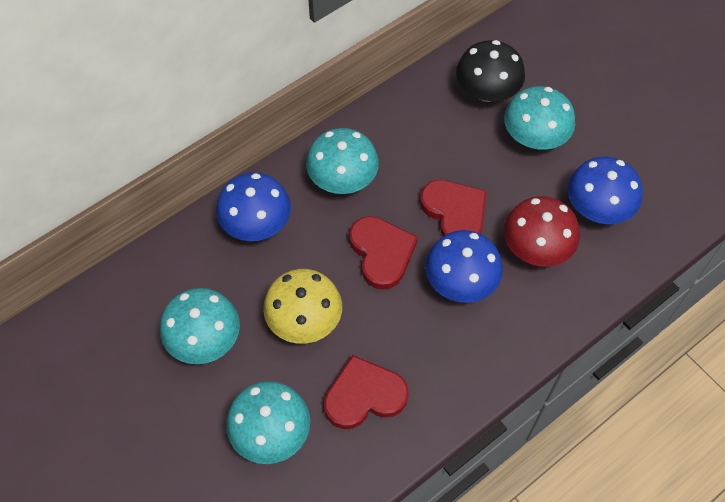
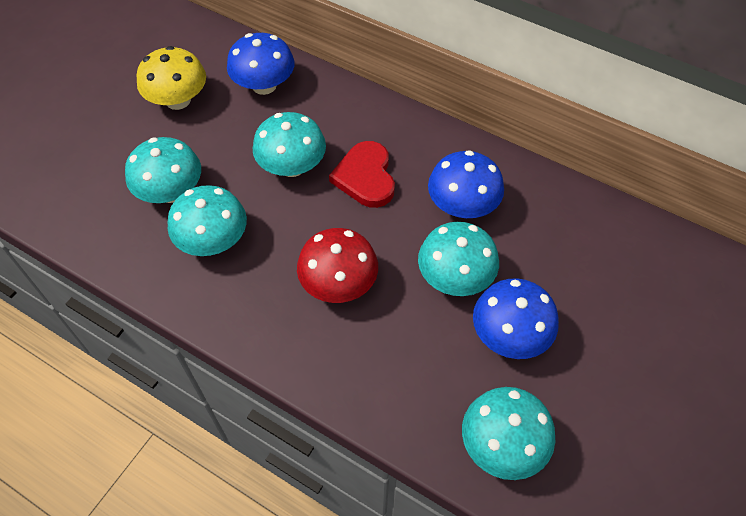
black mushroom: 1 -> 0
red heart: 3 -> 1
turquoise mushroom: 4 -> 5

